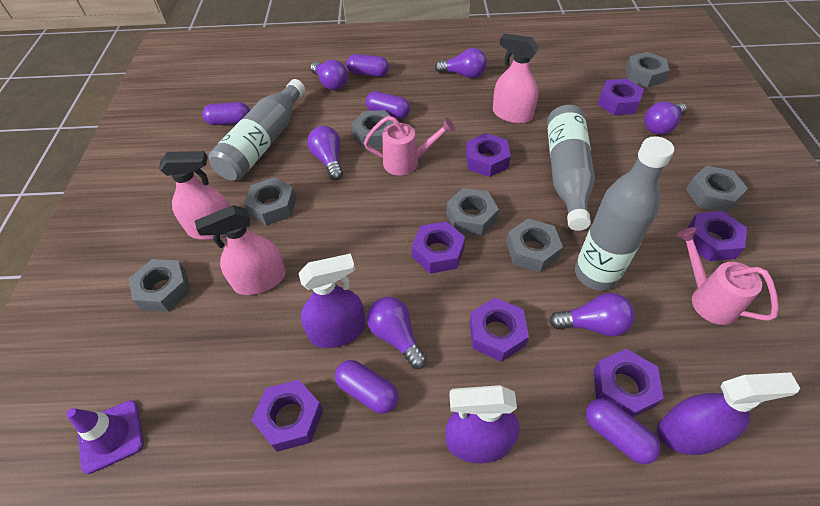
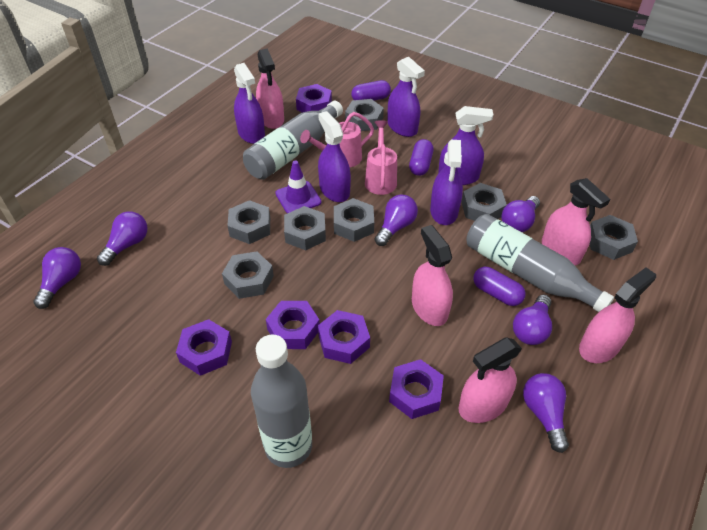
pink spray bottle: 3 -> 5
purple capsule: 5 -> 3
purple nut: 7 -> 5
purple spray bottle: 3 -> 5

